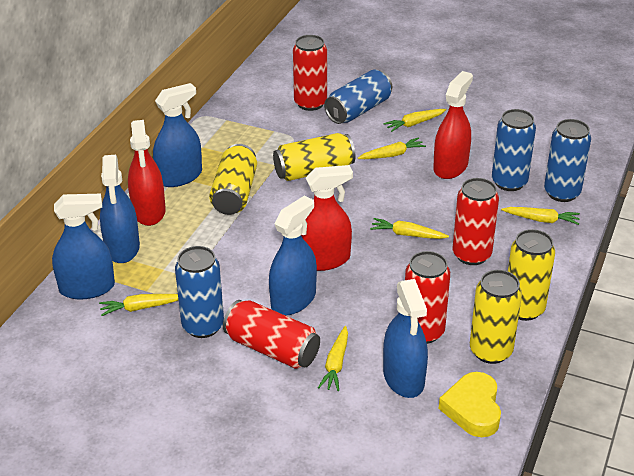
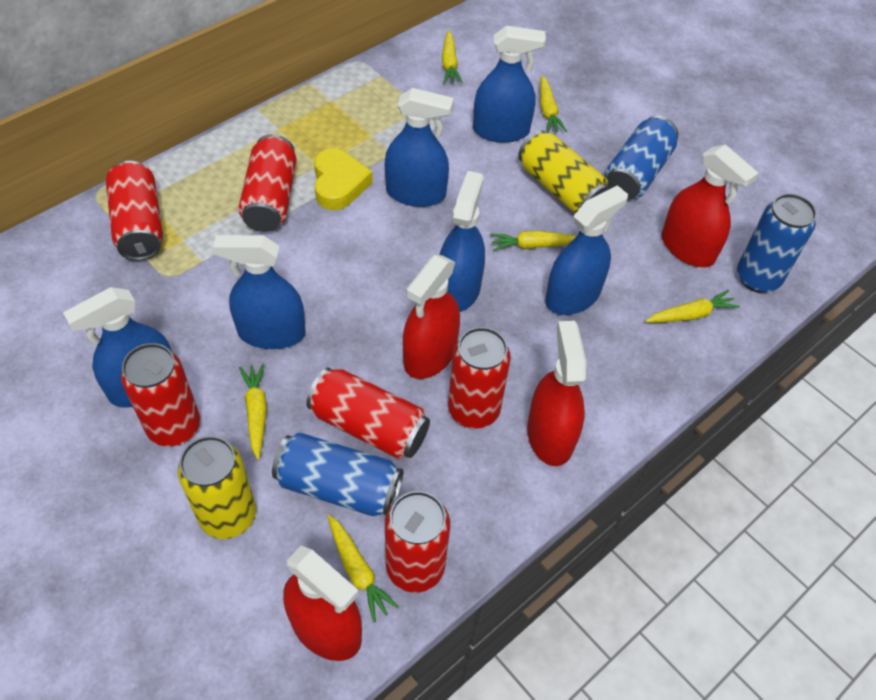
blue can: 4 -> 3
blue spray bottle: 5 -> 6
red can: 4 -> 6
red spray bottle: 3 -> 4
yellow can: 4 -> 2

